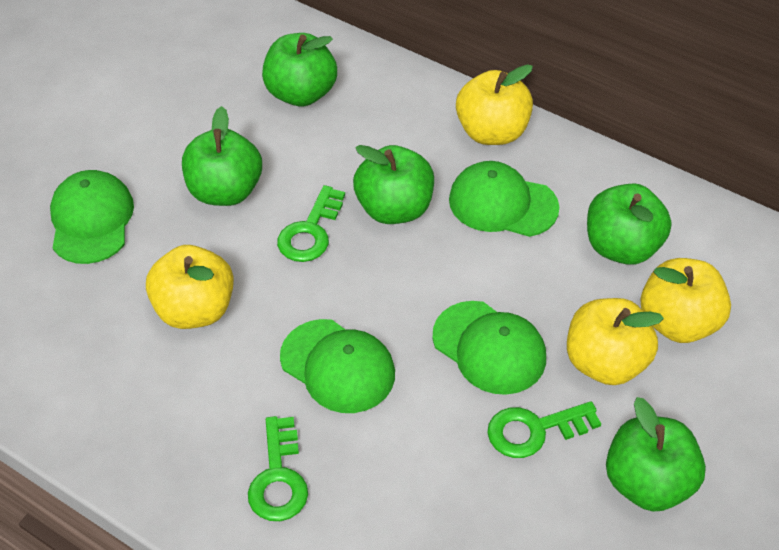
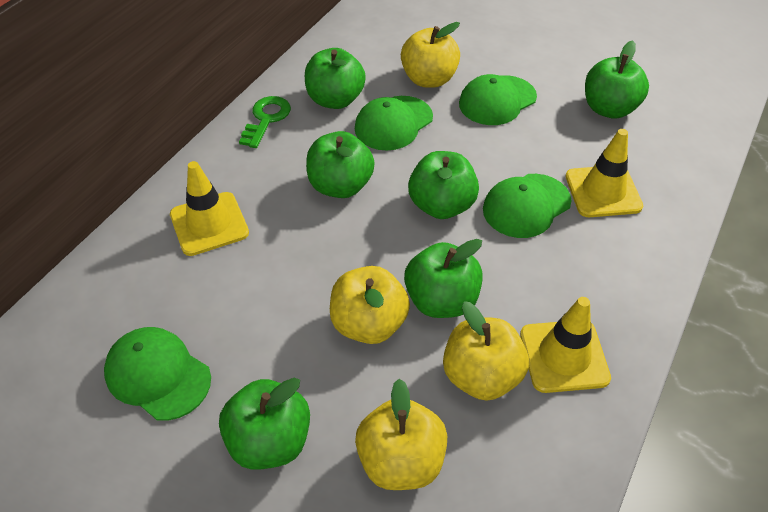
green apple: 5 -> 6
green key: 3 -> 1
yellow traffic cone: 0 -> 3

